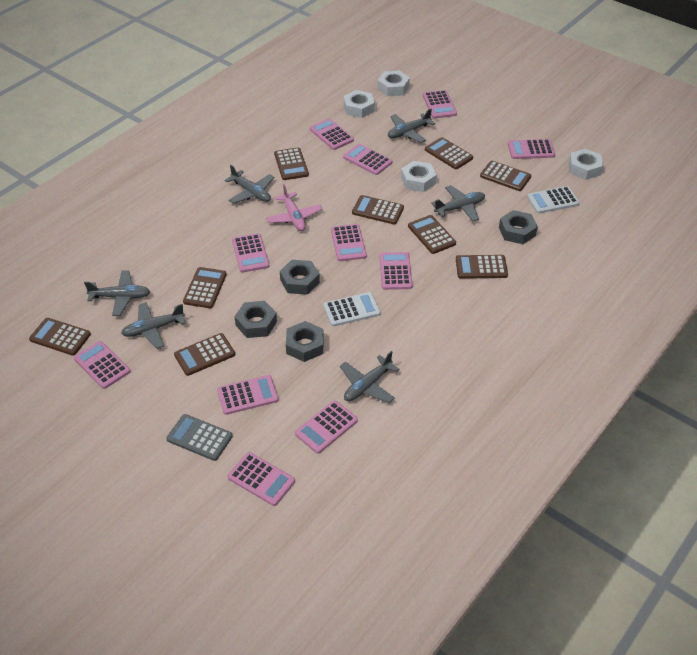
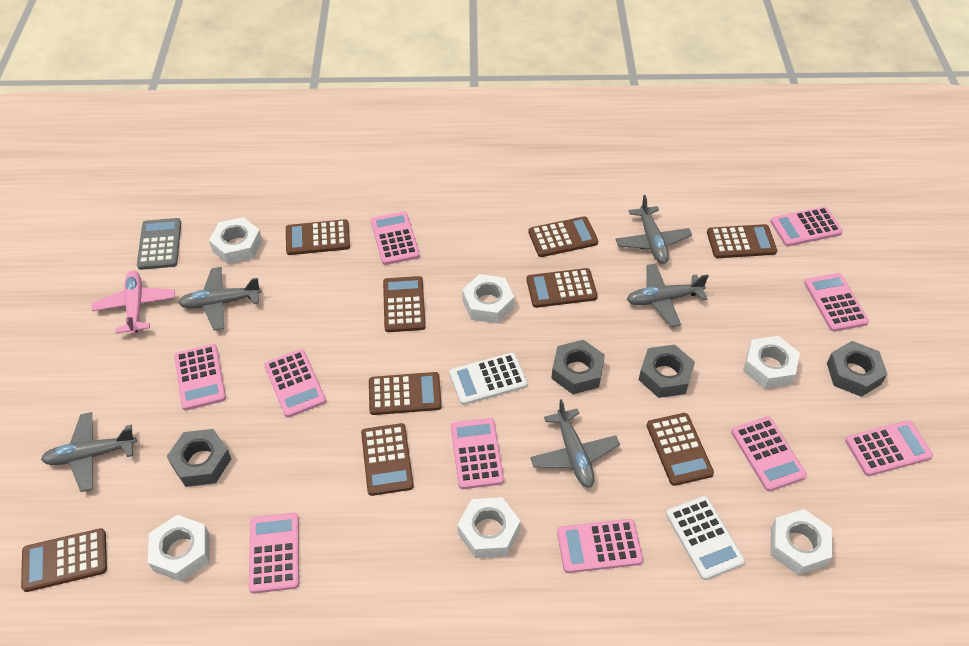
grey plane: 6 -> 5
pink calculator: 11 -> 10
white nut: 4 -> 6

